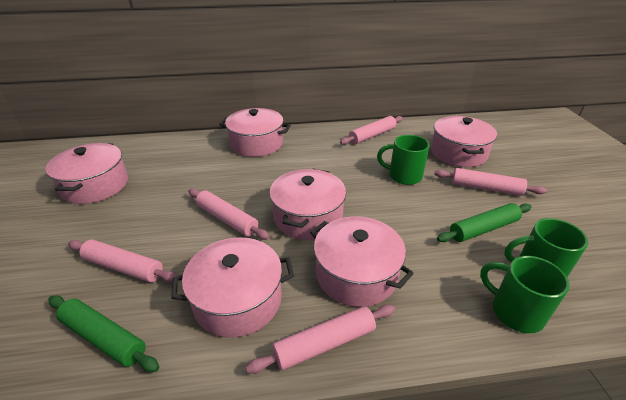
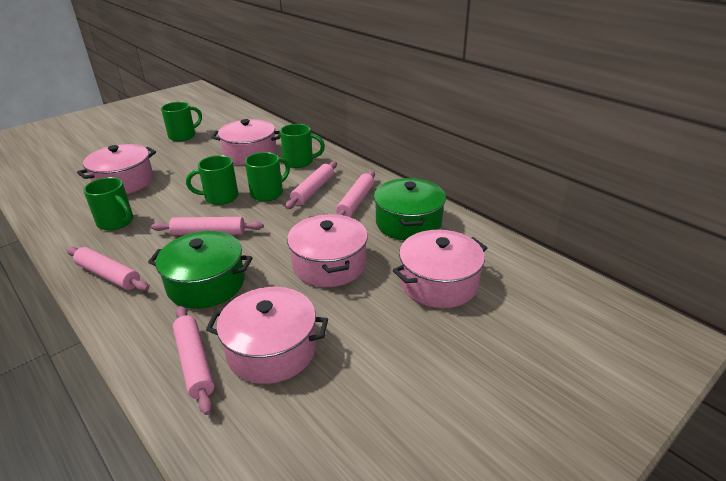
green mug: 3 -> 5
green pot: 0 -> 2
green rolling pin: 2 -> 0
pink pot: 6 -> 5

